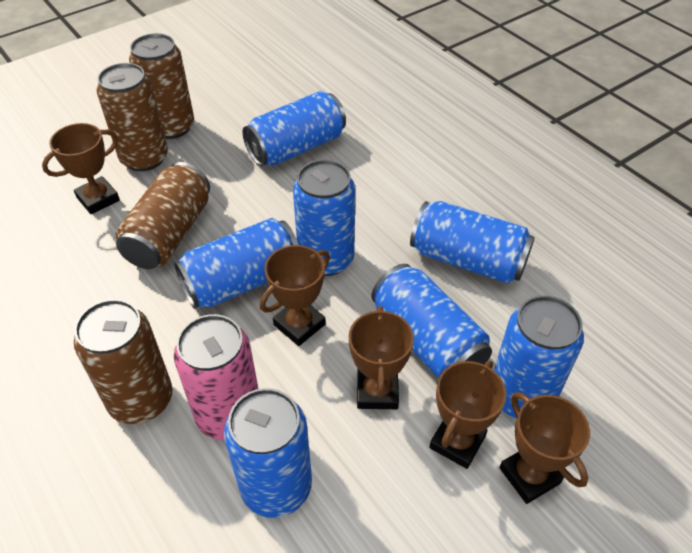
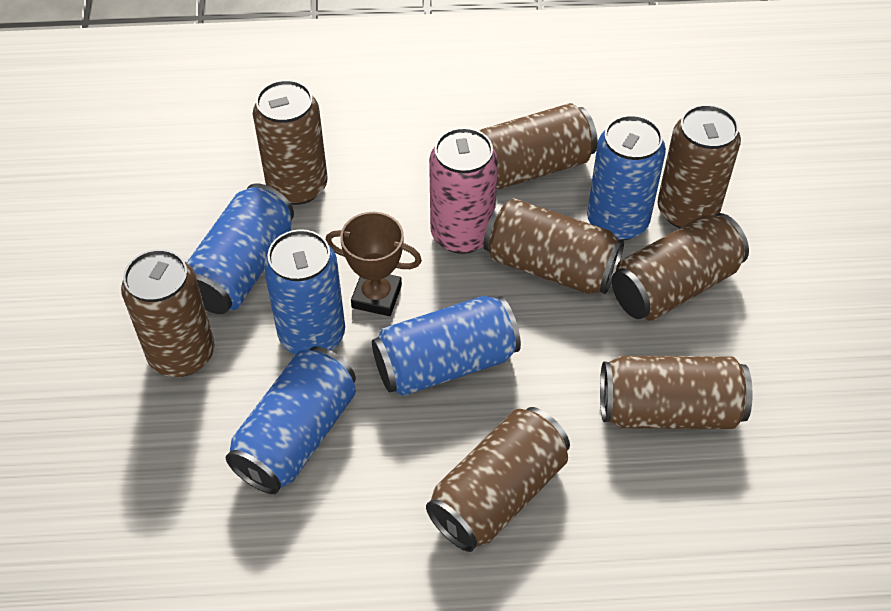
blue can: 7 -> 5
brown can: 4 -> 8
brown trophy: 5 -> 1

